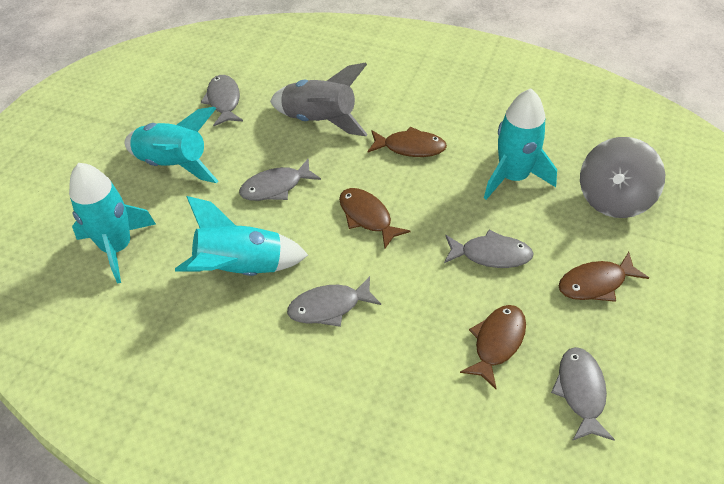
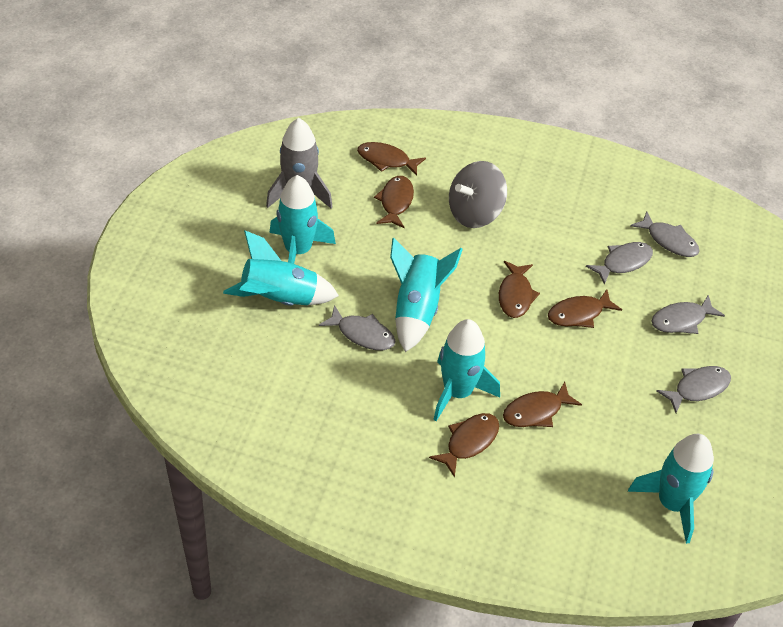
brown fish: 4 -> 6
turquoise rocket: 4 -> 5

